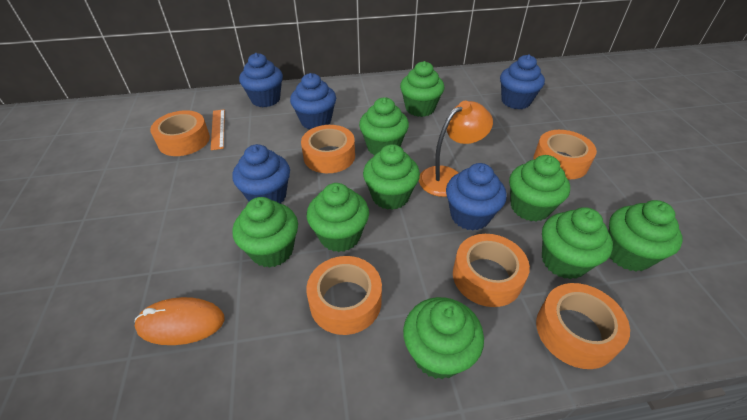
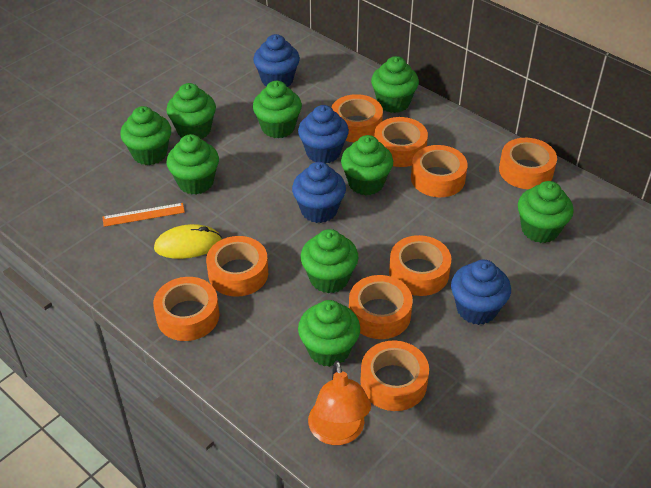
blue cupcake: 5 -> 4
orange mouse: 1 -> 0
orange tape: 6 -> 9
yellow mouse: 0 -> 1

